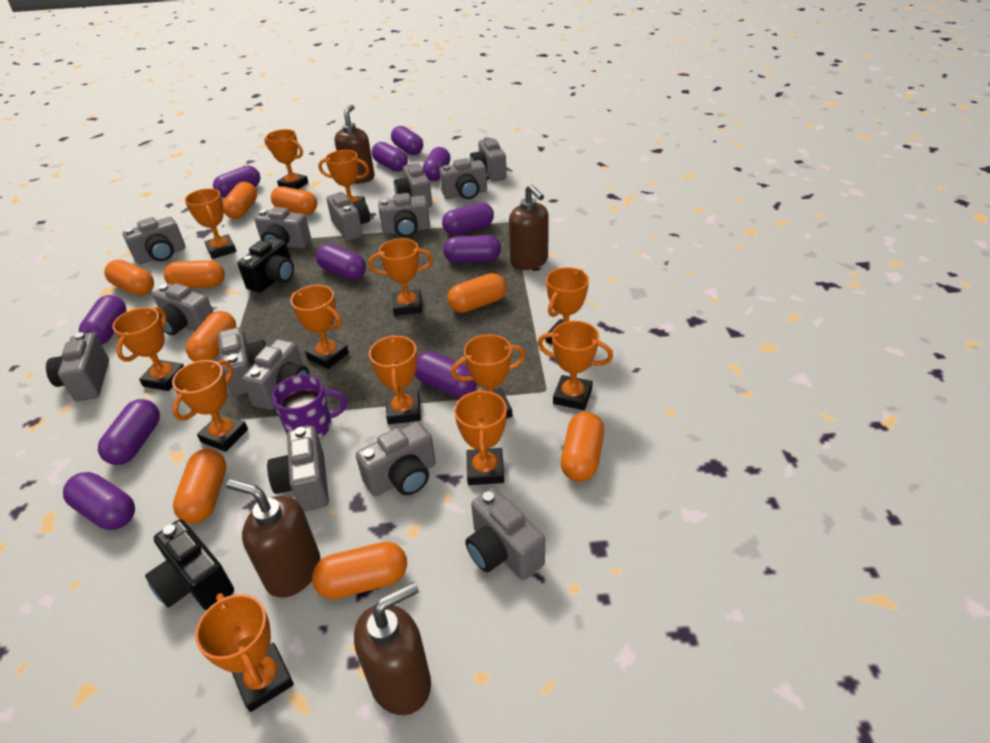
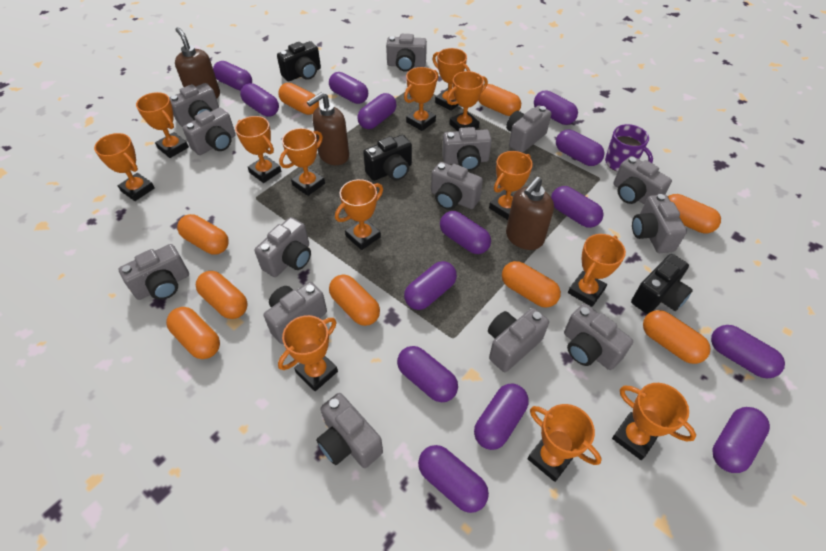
black camera: 2 -> 3
brown soap dispenser: 4 -> 3
purple capsule: 11 -> 14

